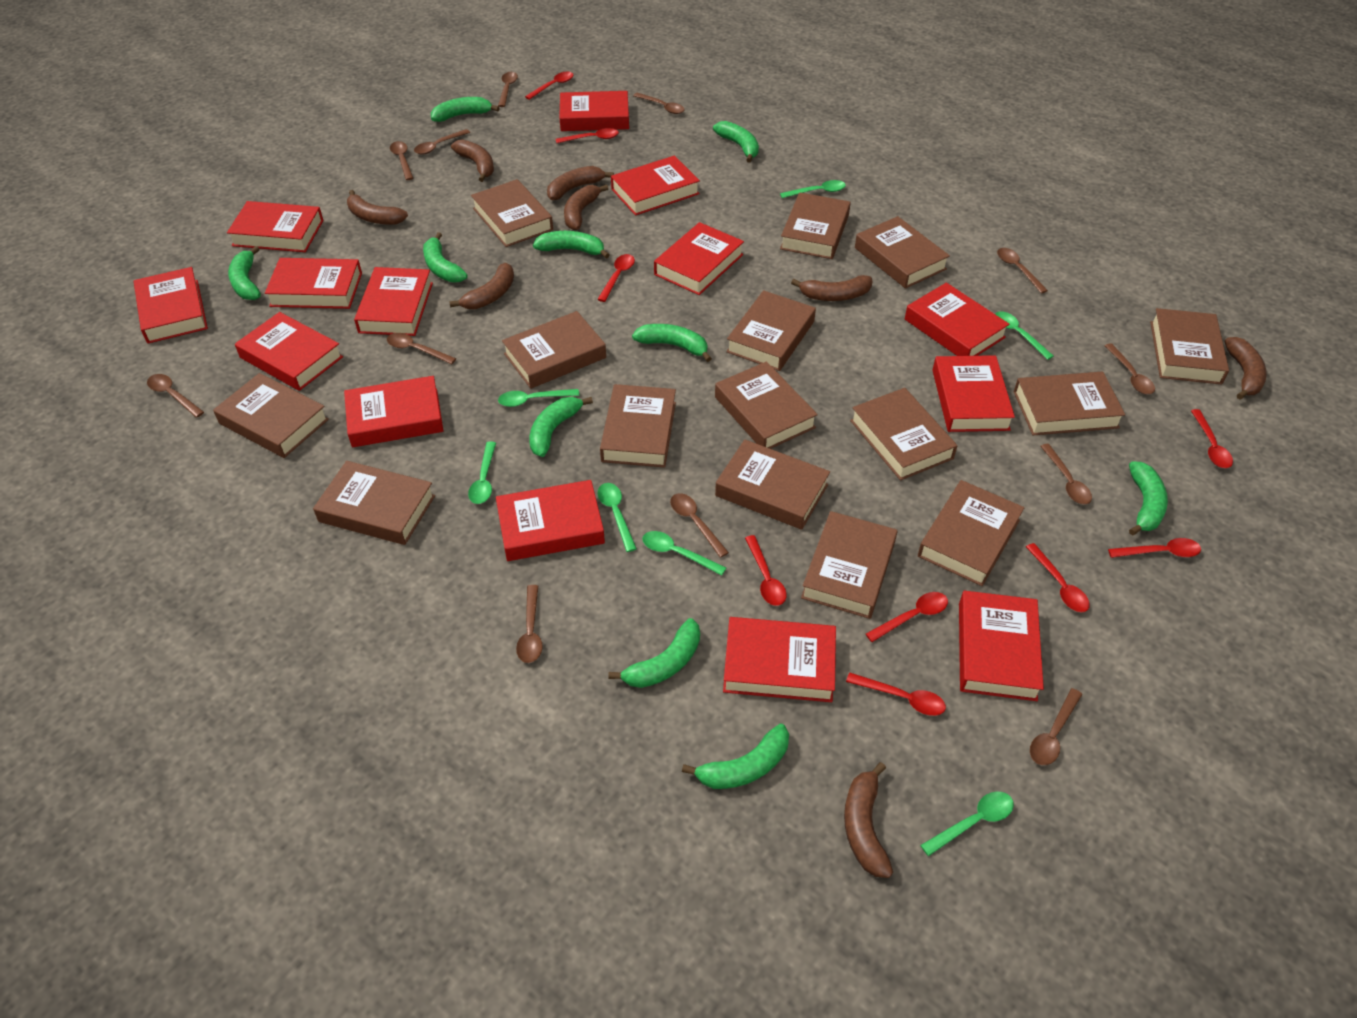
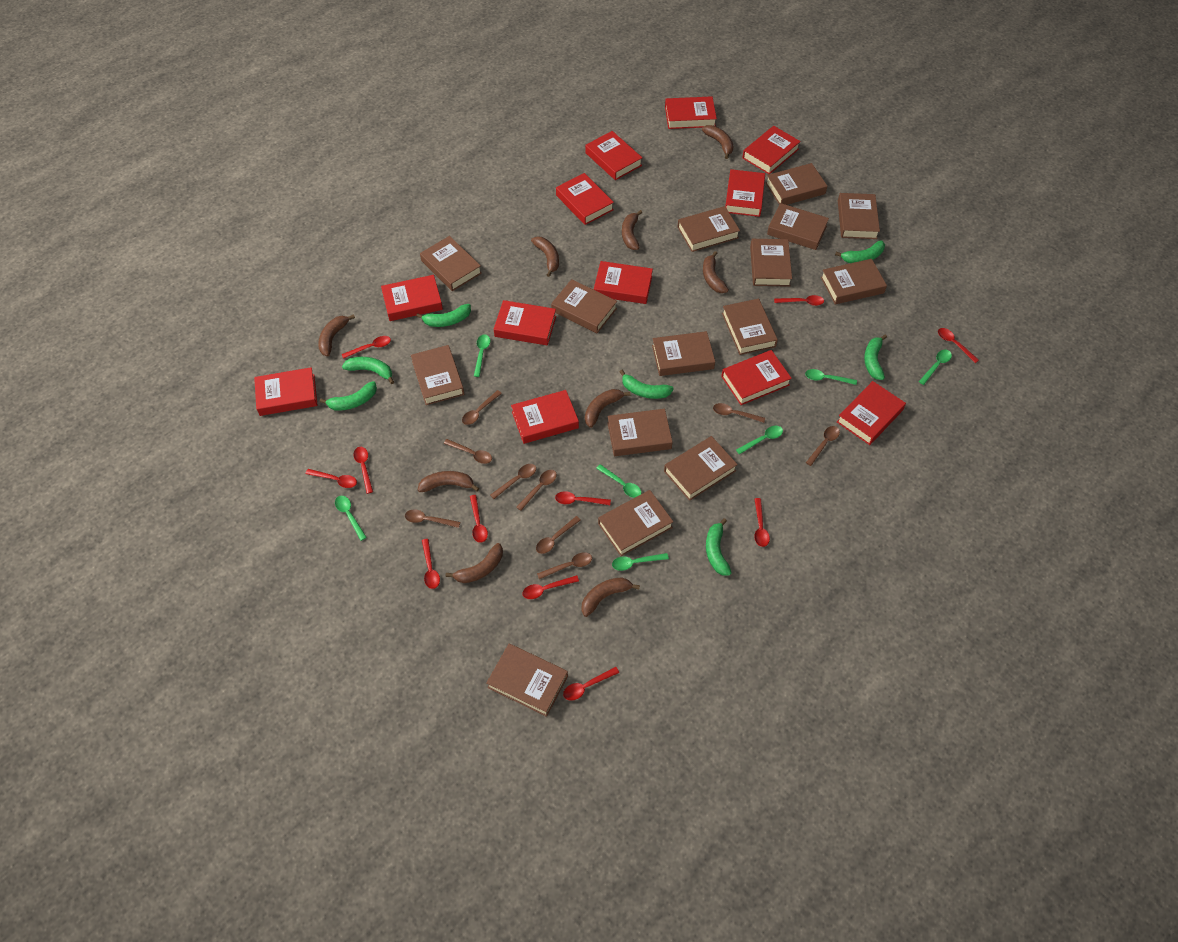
brown banana: 8 -> 9
brown spoon: 12 -> 9
green banana: 10 -> 7
red book: 14 -> 12
red spoon: 9 -> 11

